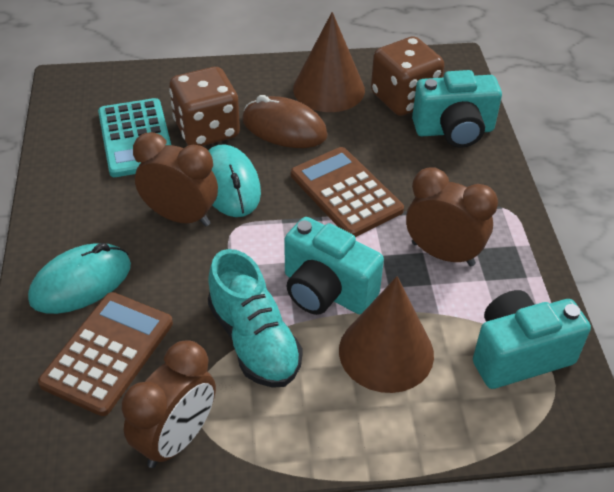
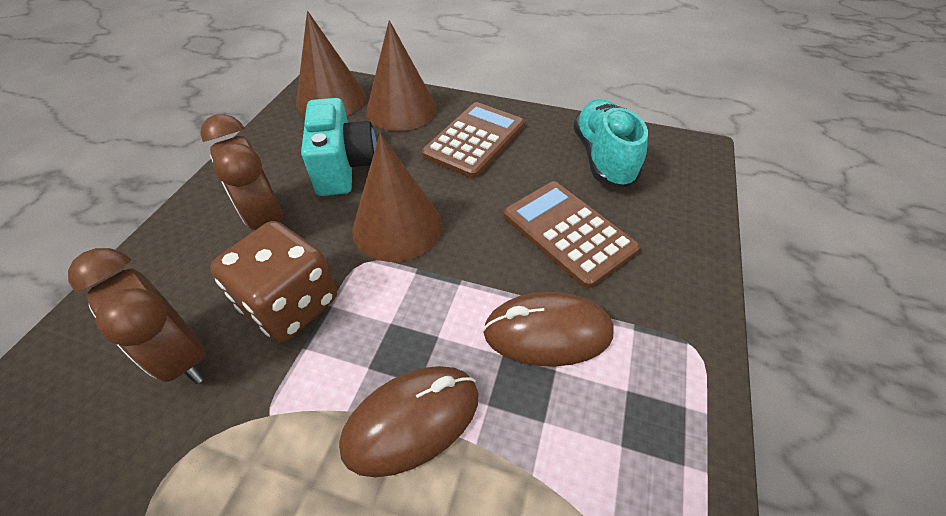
brown clock: 3 -> 2
brown cone: 2 -> 3
brown dice: 2 -> 1
brown mouse: 1 -> 2
turquoise calculator: 1 -> 0
turquoise camera: 3 -> 1
turquoise mouse: 2 -> 0

